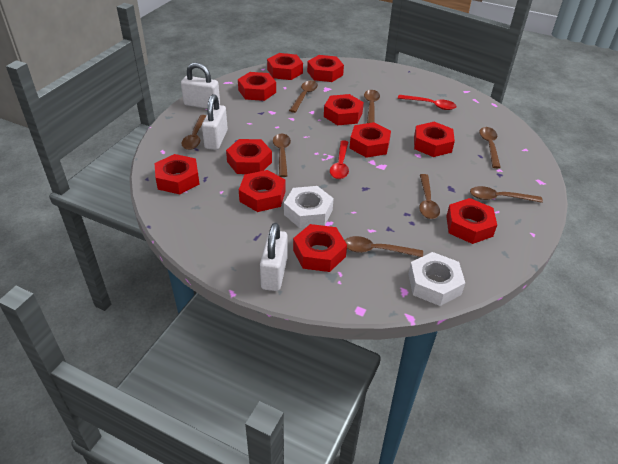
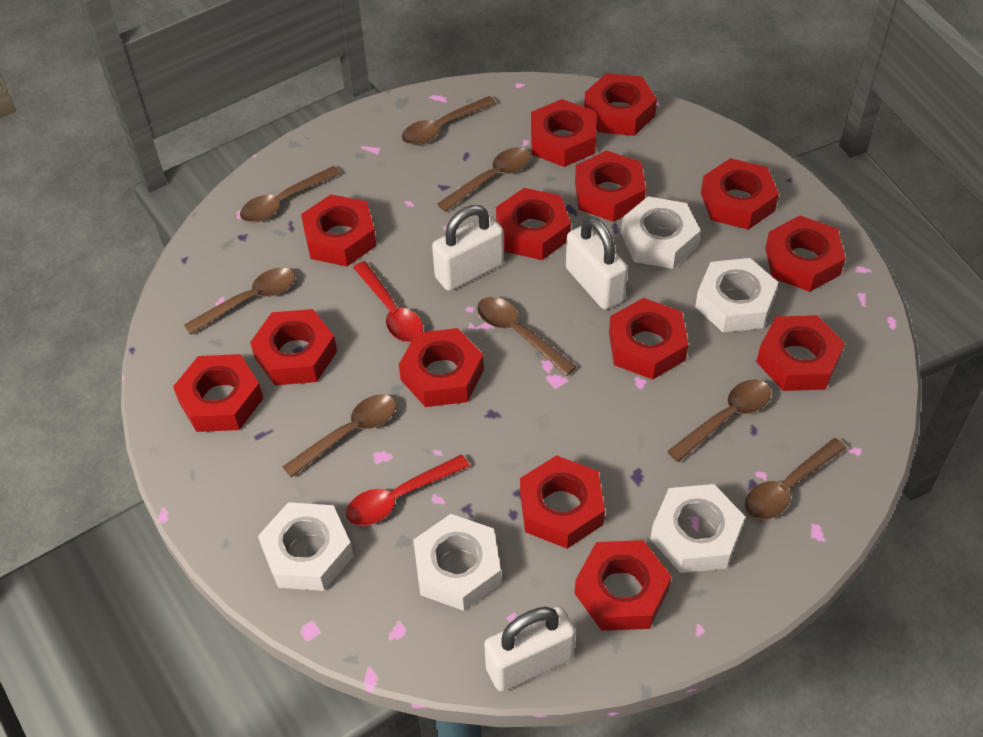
red nut: 11 -> 14
white nut: 2 -> 5

